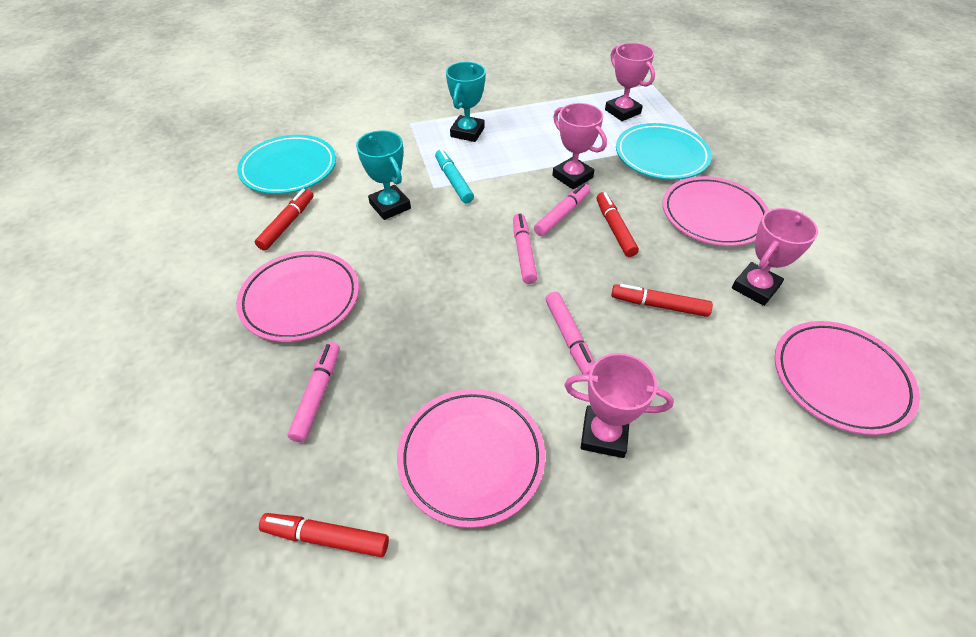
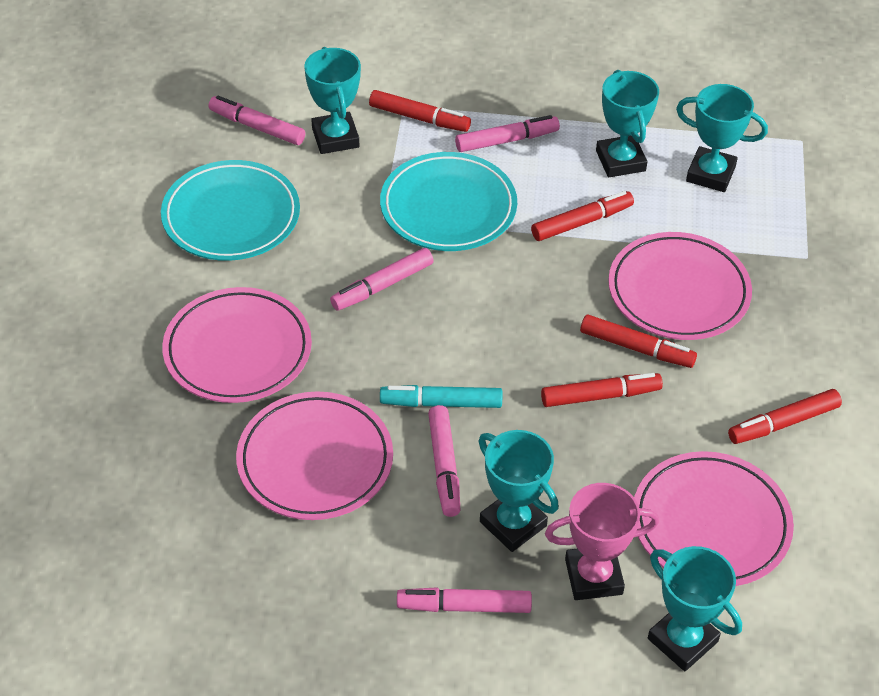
pink marker: 4 -> 5
pink trophy: 4 -> 1
red marker: 4 -> 5
turquoise trophy: 2 -> 5

